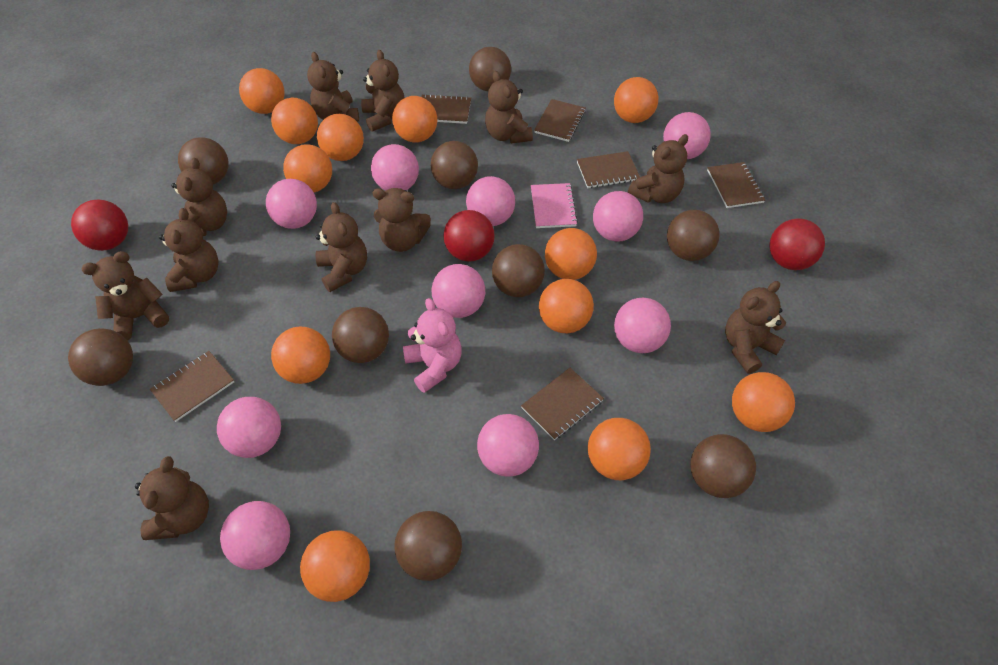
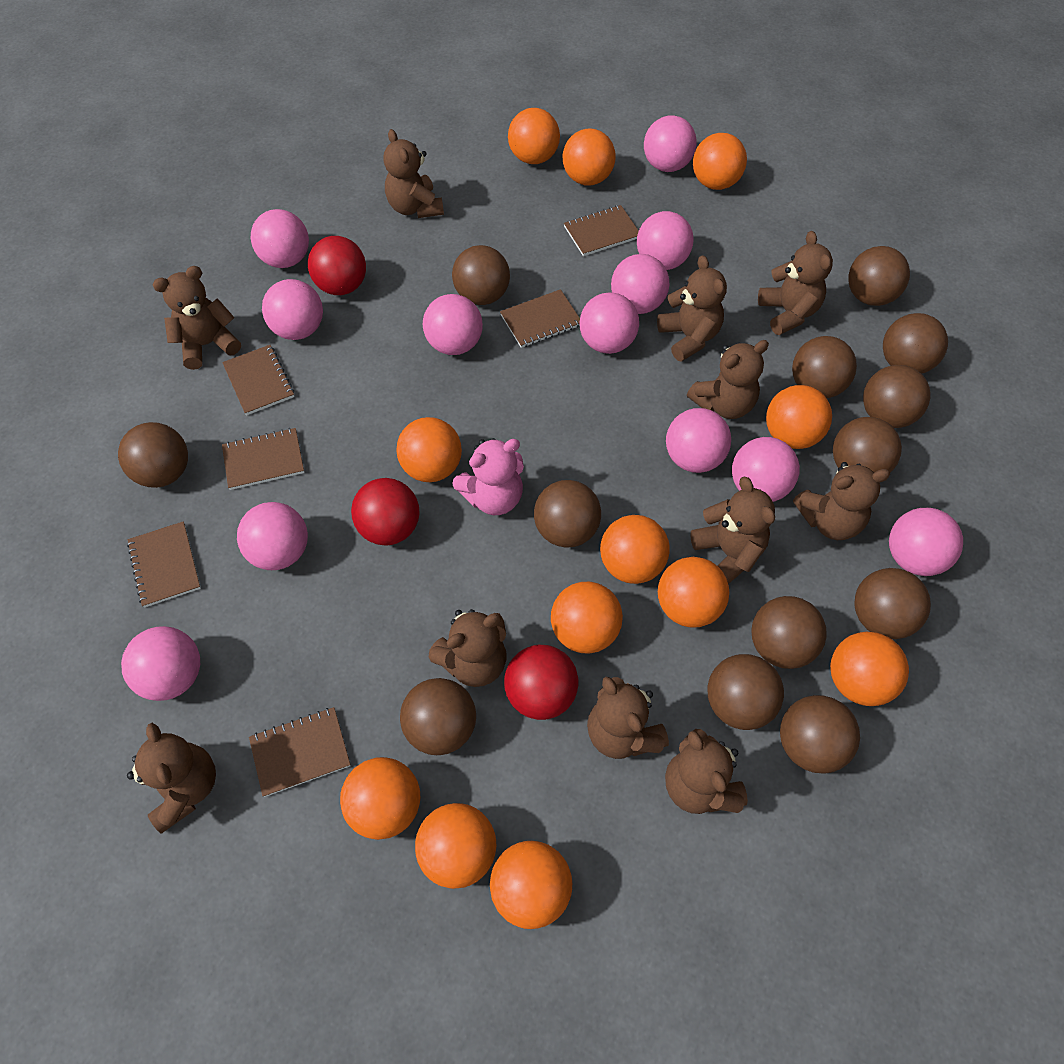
brown ball: 9 -> 13
pink ball: 10 -> 12
pink notebook: 1 -> 0

